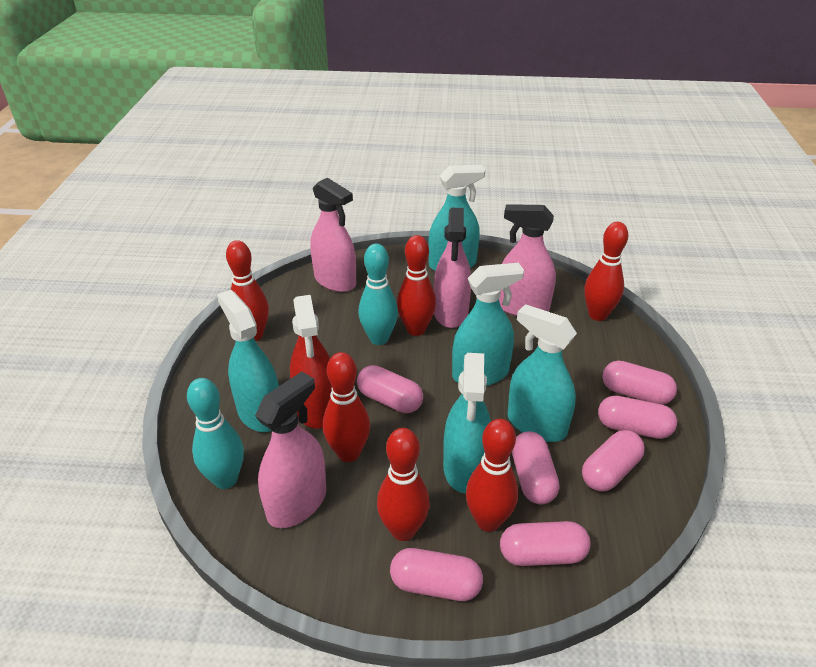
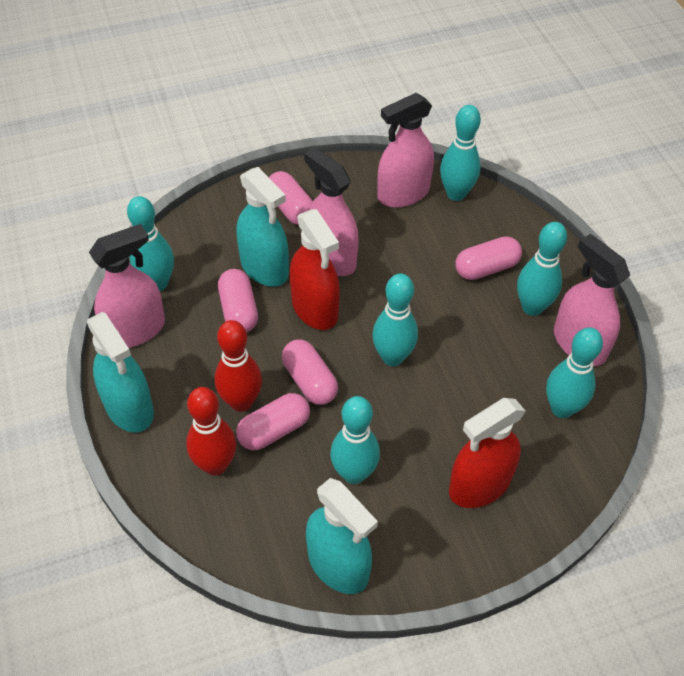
pink capsule: 7 -> 5
red bowling pin: 6 -> 2
red spray bottle: 1 -> 2
turquoise bowling pin: 2 -> 6
turquoise spray bottle: 5 -> 3

